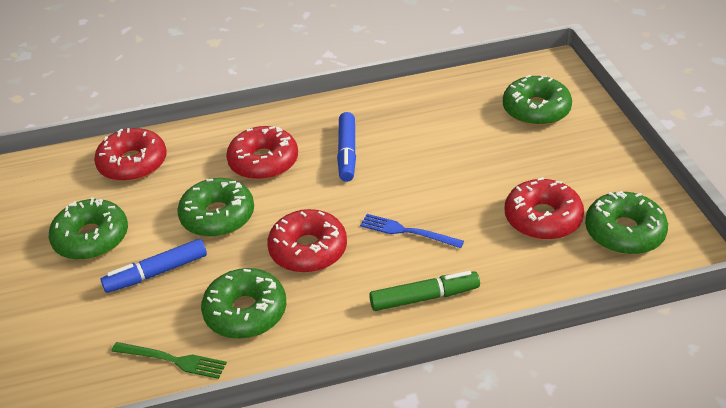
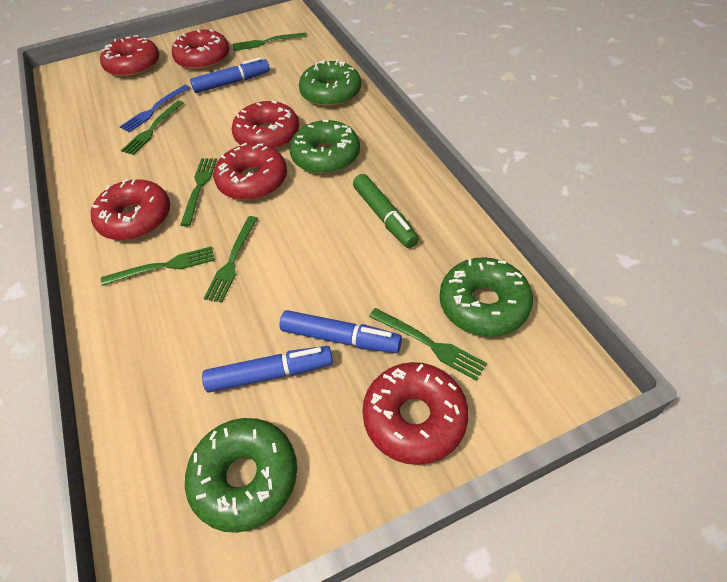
blue marker: 2 -> 3
green donut: 5 -> 4
green fork: 1 -> 6
red donut: 4 -> 6

